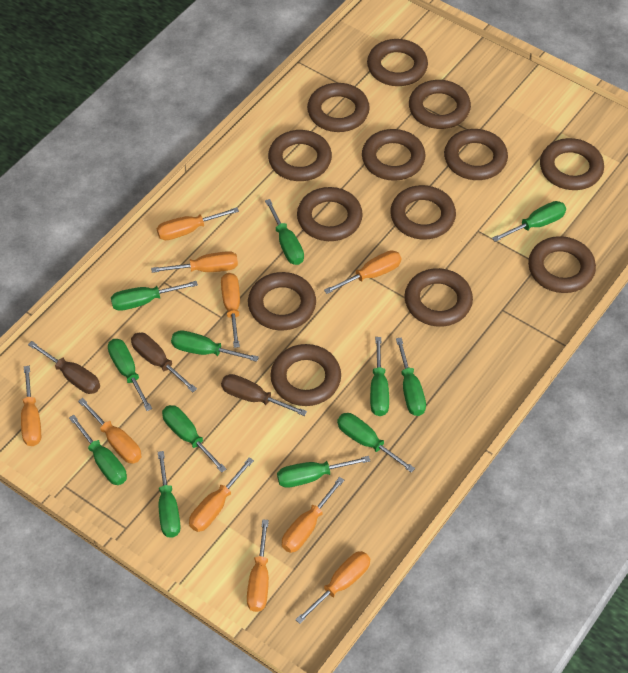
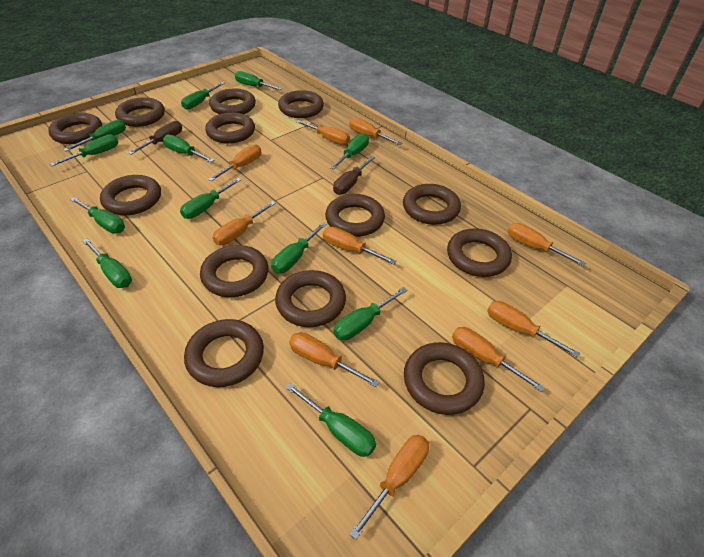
brown screwdriver: 3 -> 2

